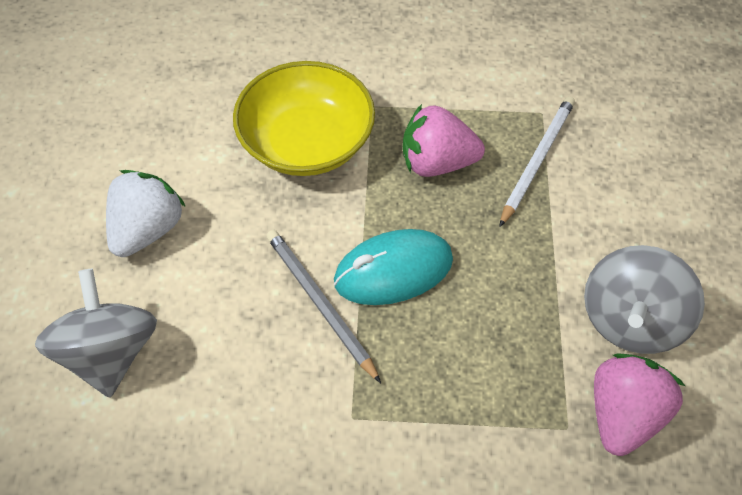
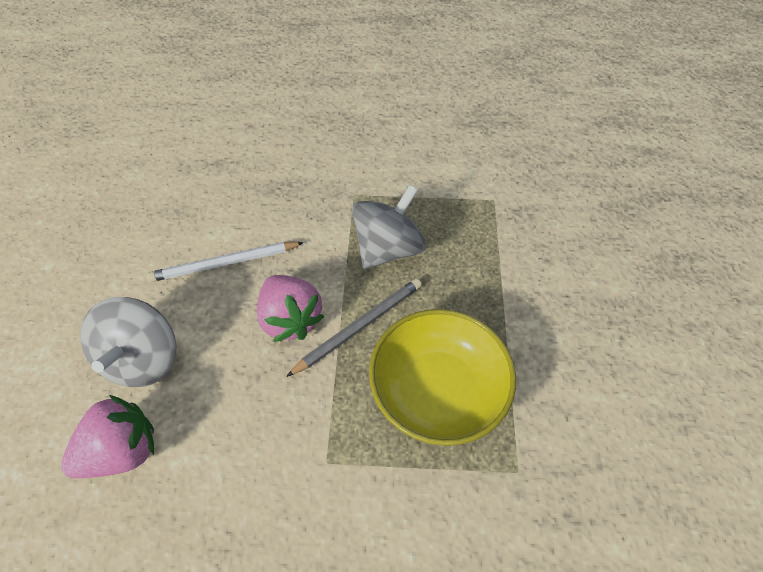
turquoise mouse: 1 -> 0
white strawberry: 1 -> 0

